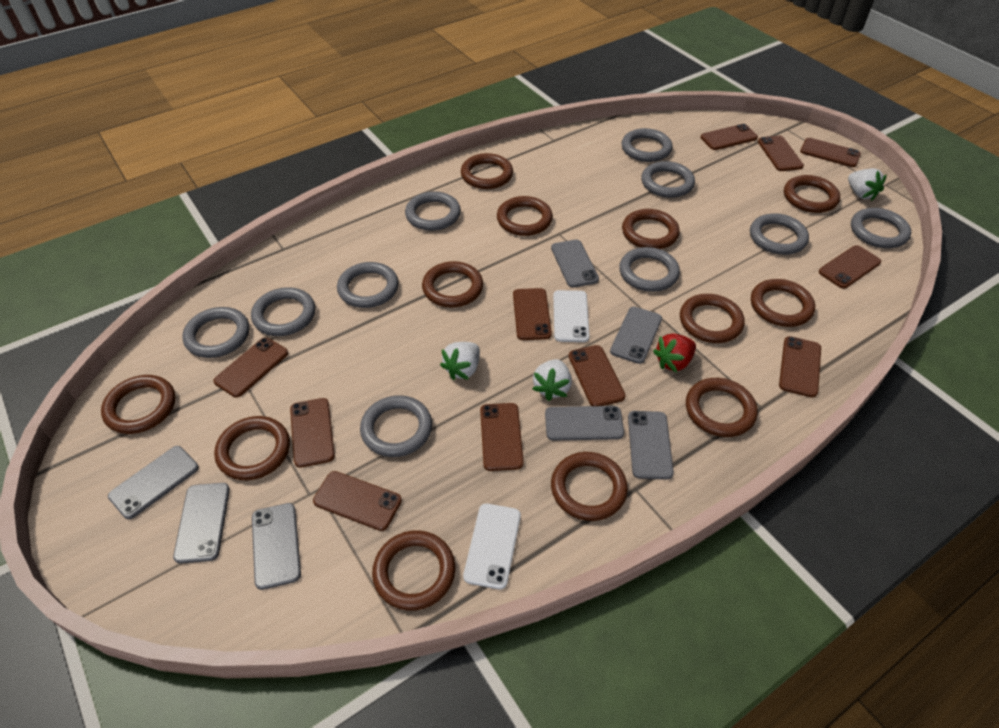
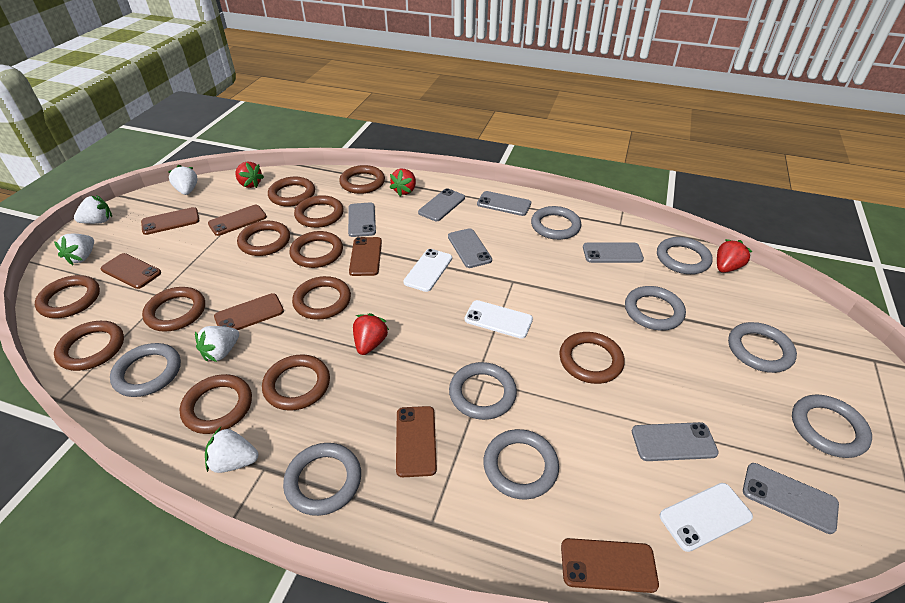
brown phone: 11 -> 7
grey ring: 10 -> 9
red strawberry: 1 -> 4
white phone: 2 -> 3
white strawberry: 3 -> 5

